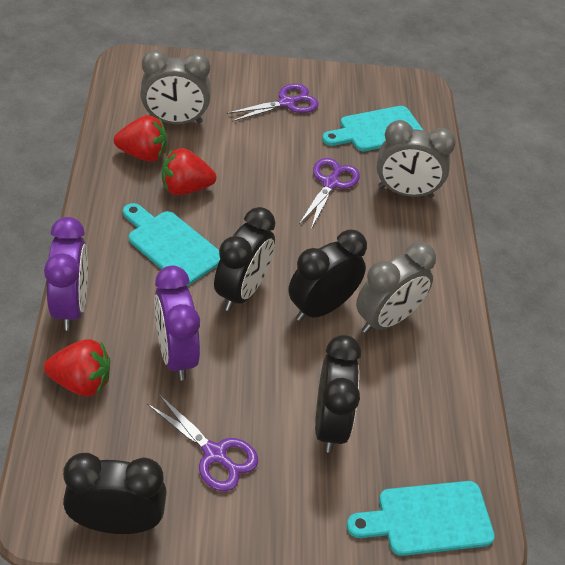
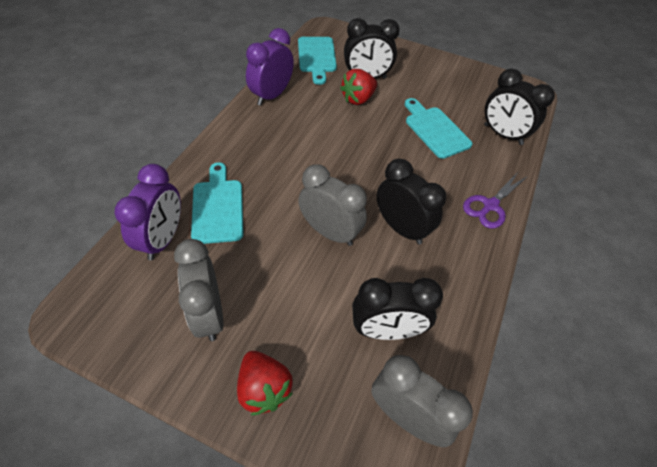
purple scissors: 3 -> 1
red strawberry: 3 -> 2

